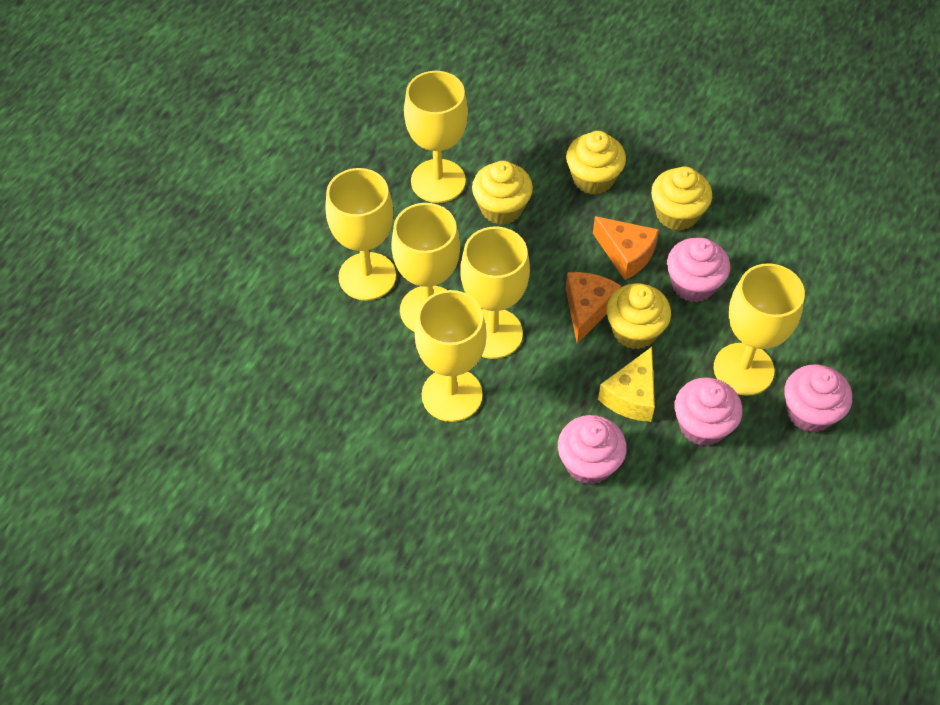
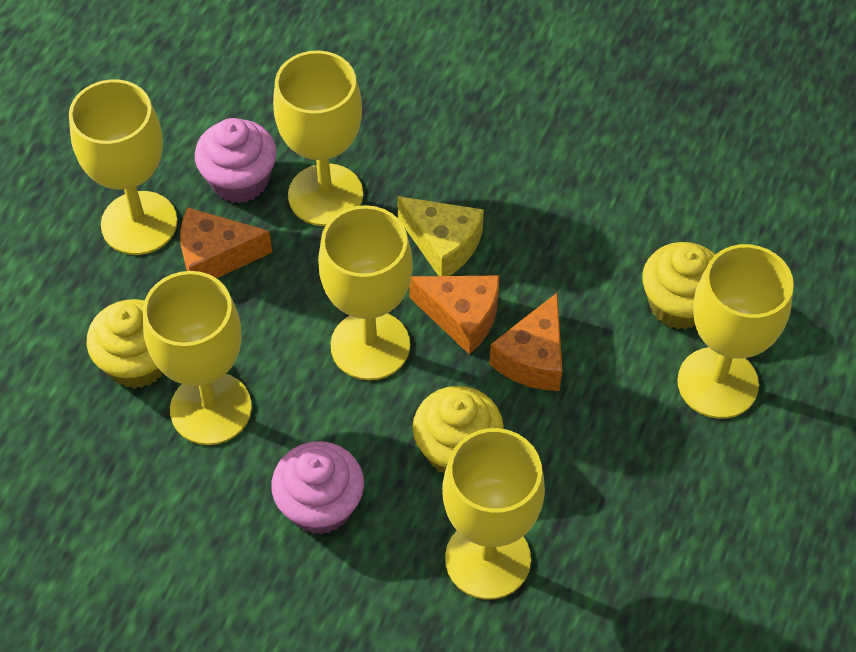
orange cheese: 2 -> 3
pink cupcake: 4 -> 2
yellow cupcake: 4 -> 3

